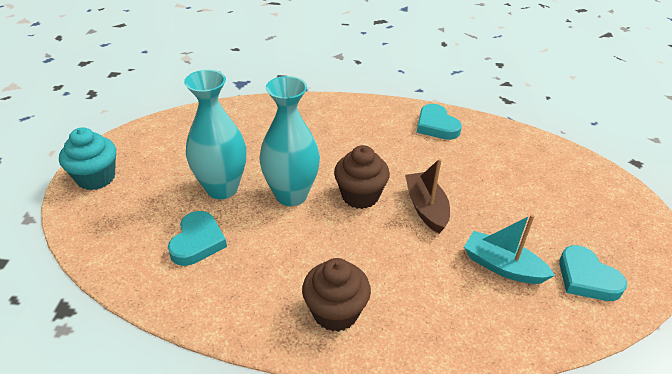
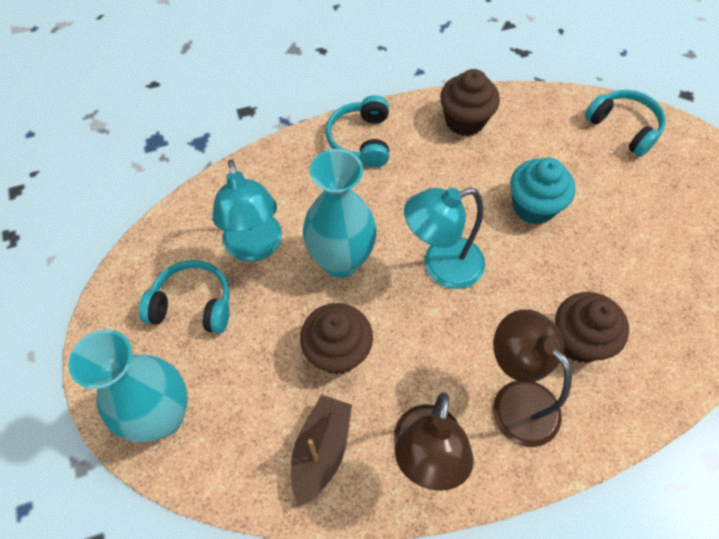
brown cupcake: 2 -> 3
brown lamp: 0 -> 2
turquoise boat: 1 -> 0
turquoise headphones: 0 -> 3
turquoise heart: 3 -> 0
turquoise lamp: 0 -> 2

